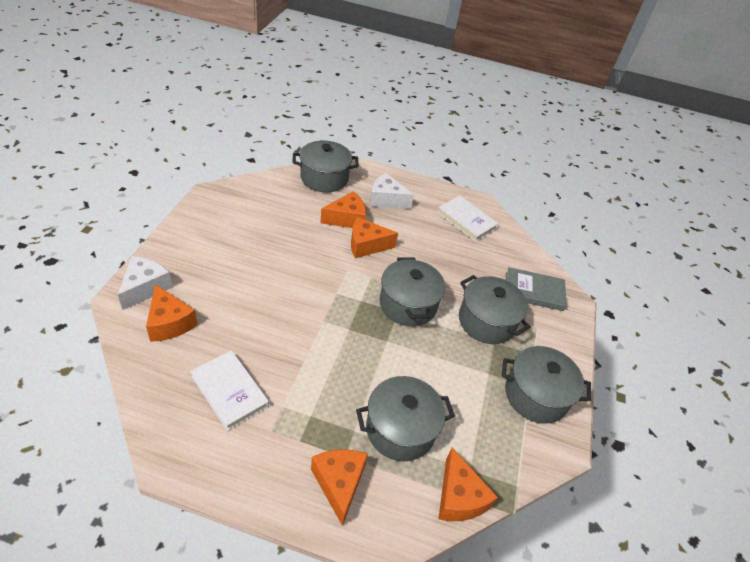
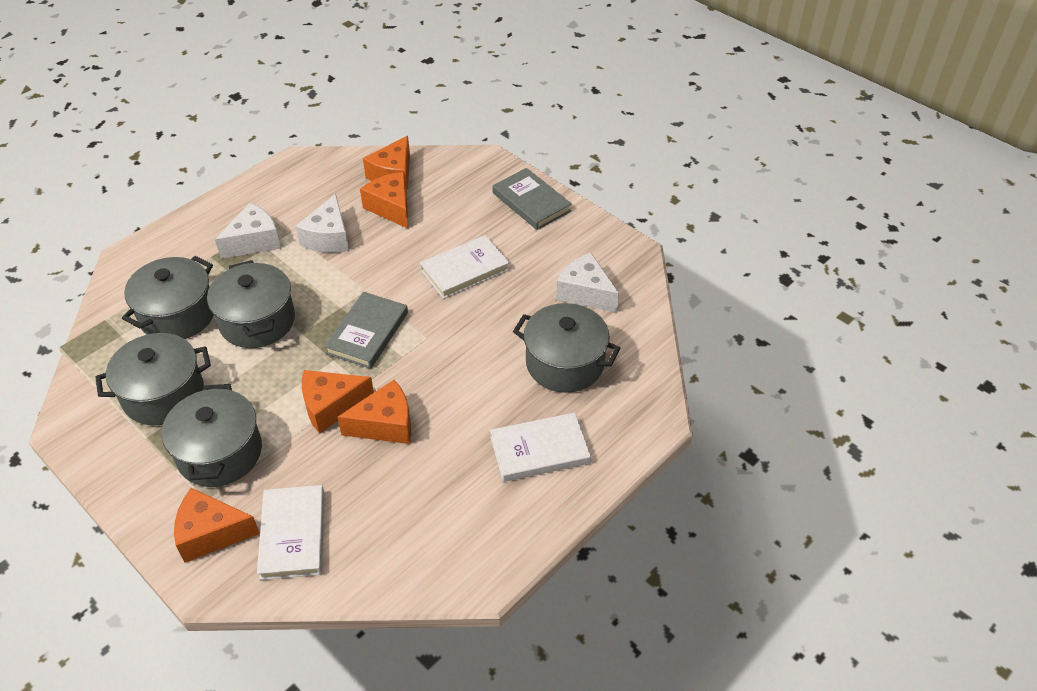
grey book: 1 -> 2
white book: 2 -> 3
white cheese: 2 -> 3

